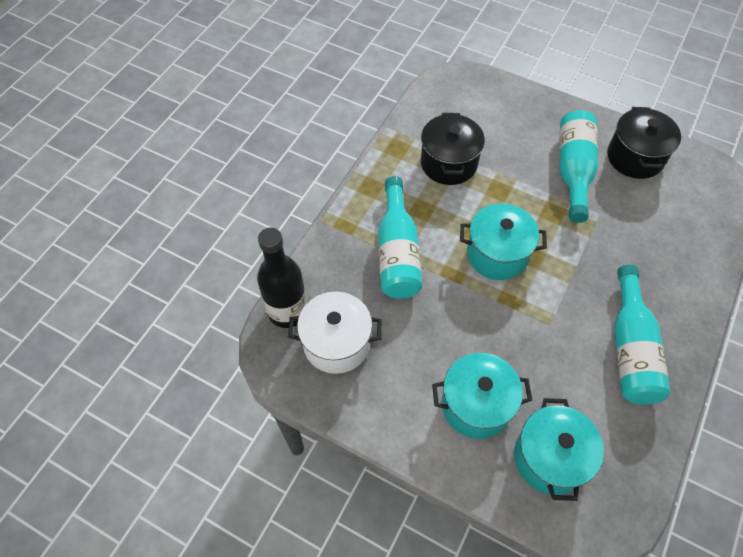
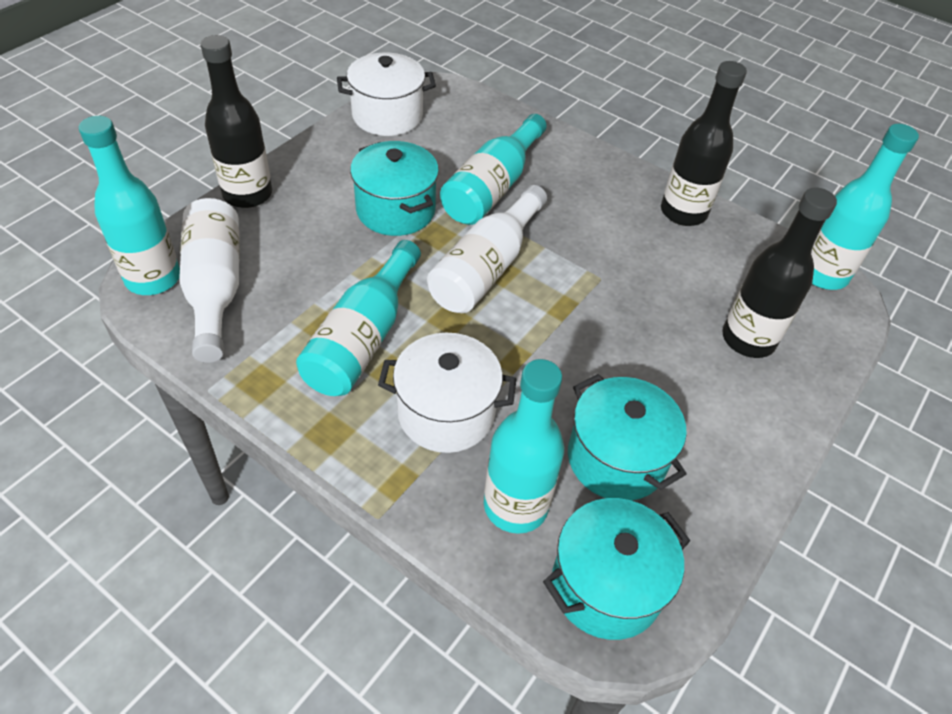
black bottle: 1 -> 3
black pot: 2 -> 0
turquoise bottle: 3 -> 5
white bottle: 0 -> 2
white pot: 1 -> 2

